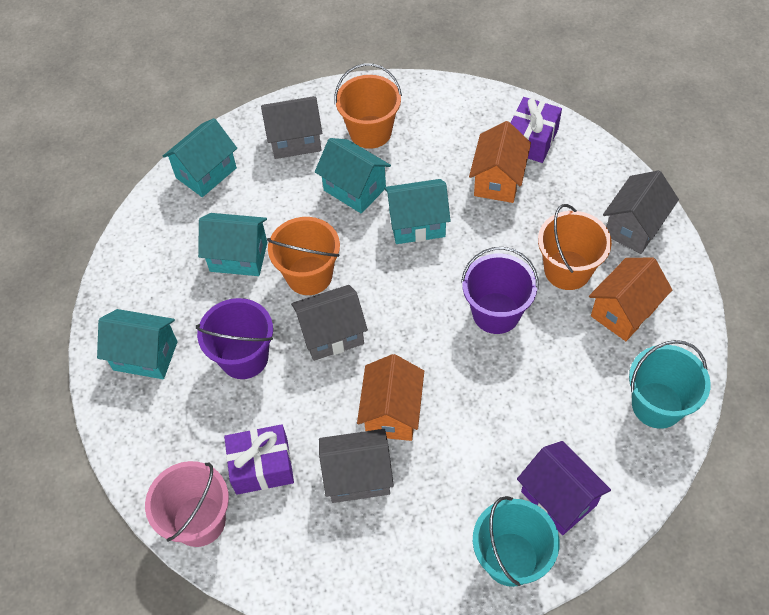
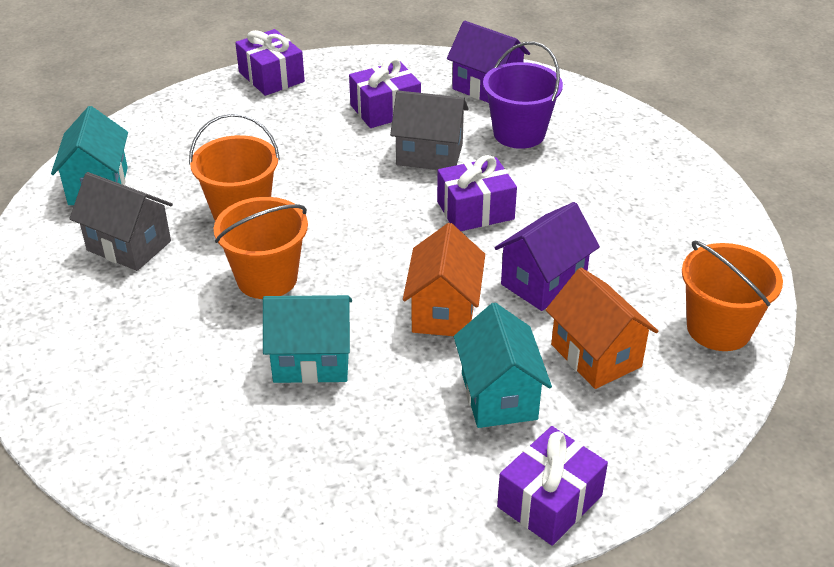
grey house: 4 -> 2
orange house: 3 -> 2
pink bucket: 1 -> 0
purple bucket: 2 -> 1
purple gift: 2 -> 4
purple house: 1 -> 2
turquoise bucket: 2 -> 0
turquoise house: 5 -> 3

